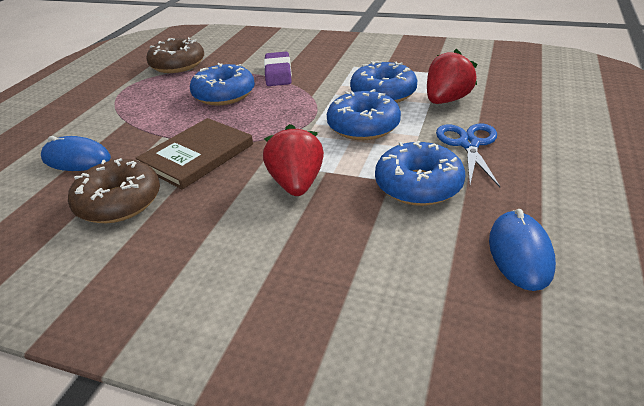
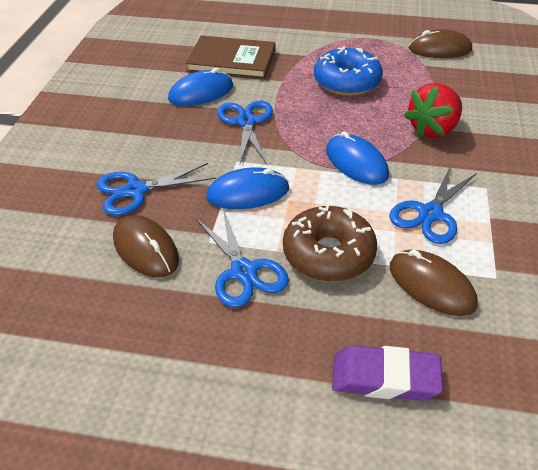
blue donut: 4 -> 1
blue mouse: 2 -> 3
blue scissors: 1 -> 4
brown donut: 2 -> 1
brown mouse: 0 -> 3
red strawberry: 2 -> 1

